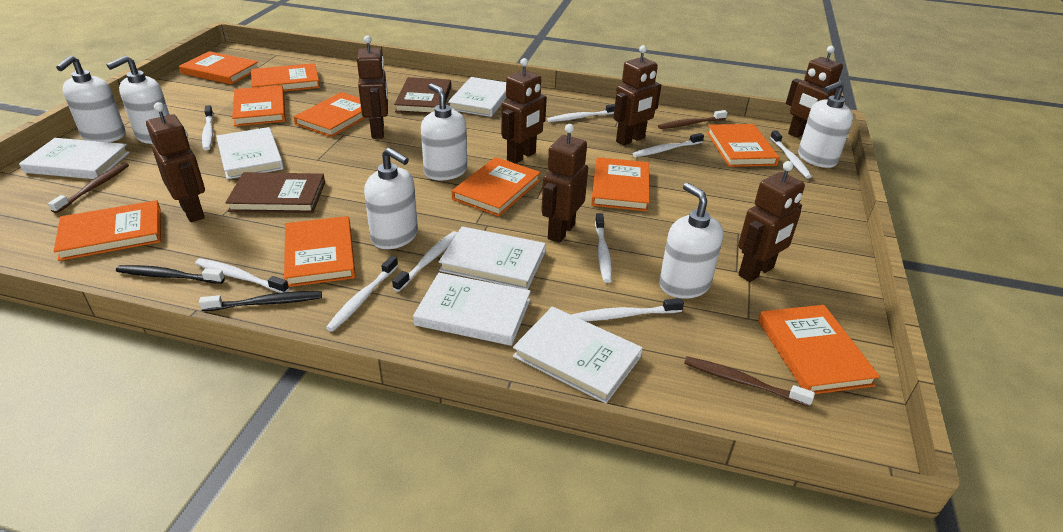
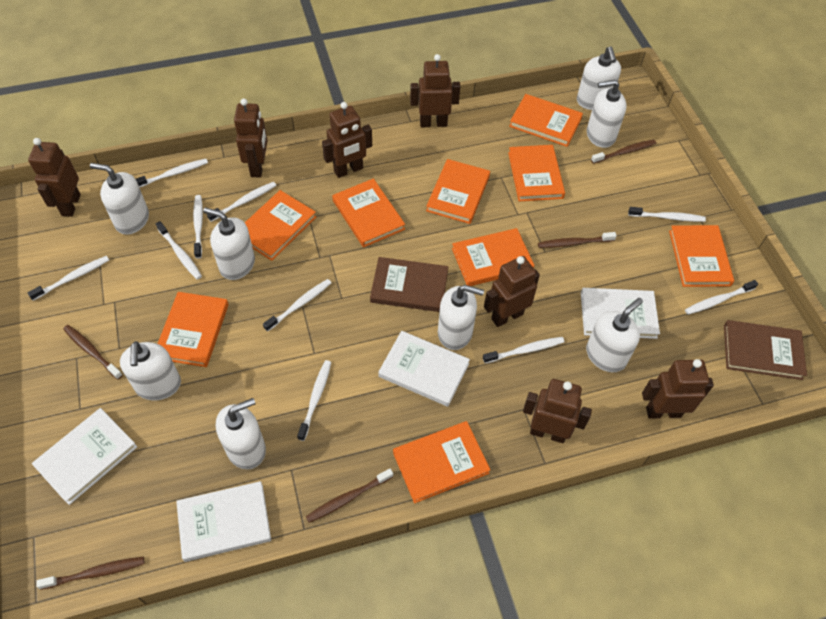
black toothbrush: 2 -> 0
brown toothbrush: 3 -> 5
orange book: 10 -> 9
white book: 6 -> 4
white soap dispenser: 6 -> 8
white toothbrush: 9 -> 10

